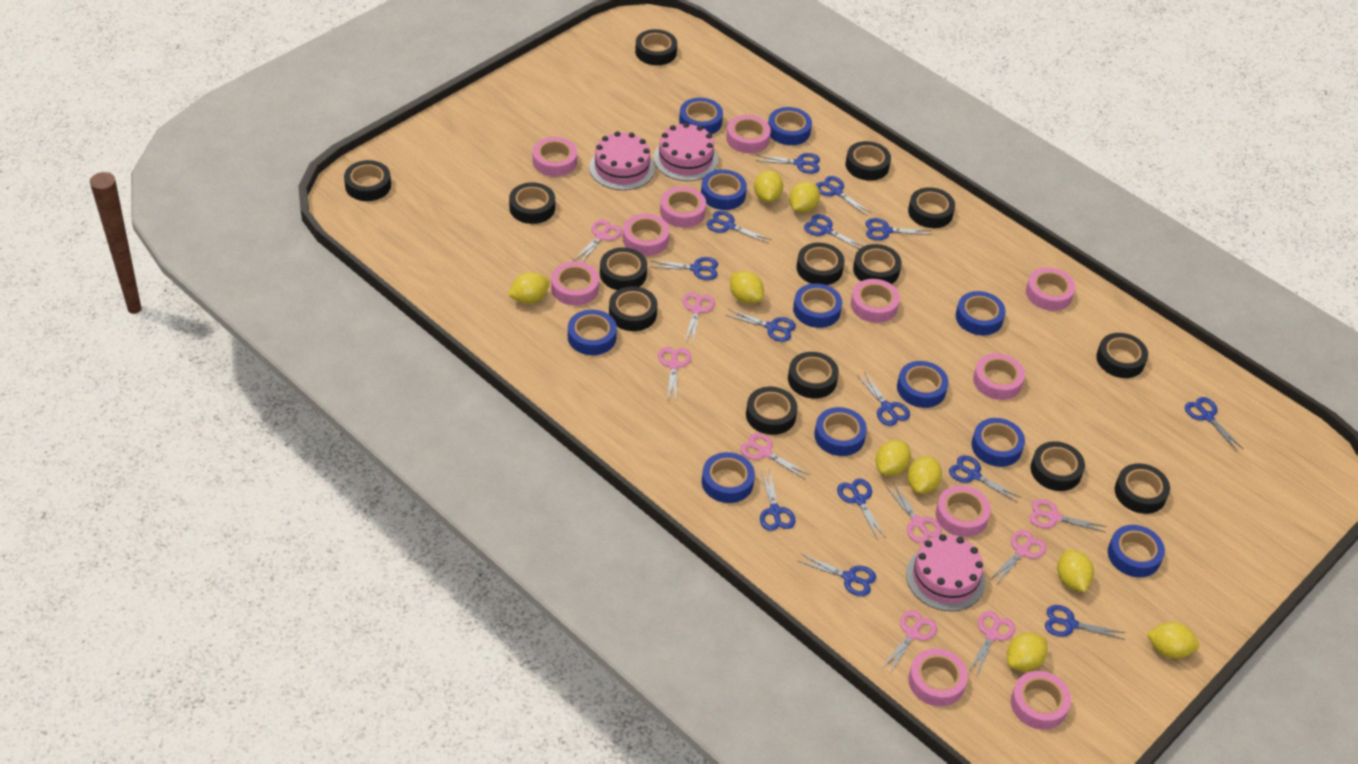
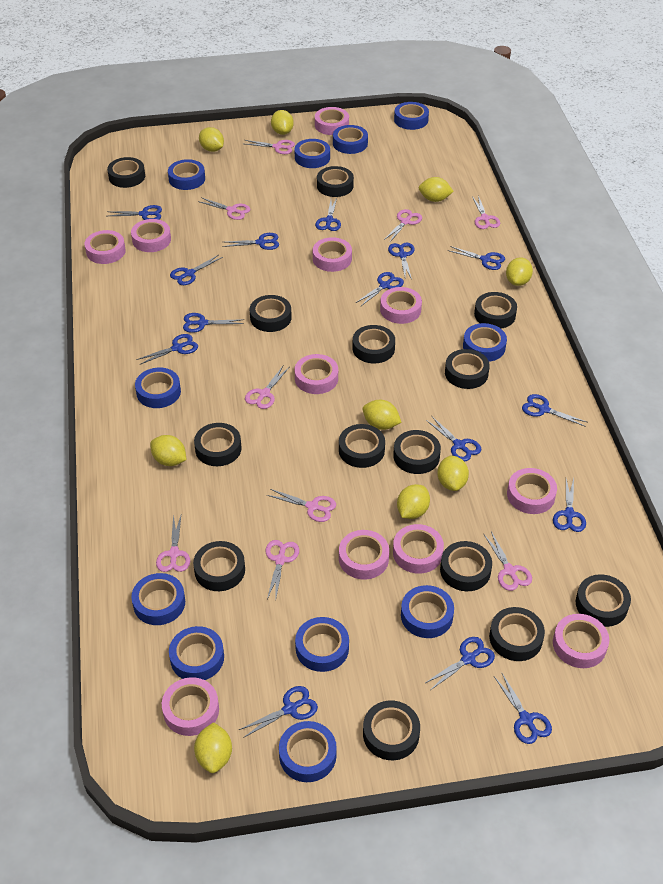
blue scissors: 14 -> 15
pink cake: 3 -> 0

